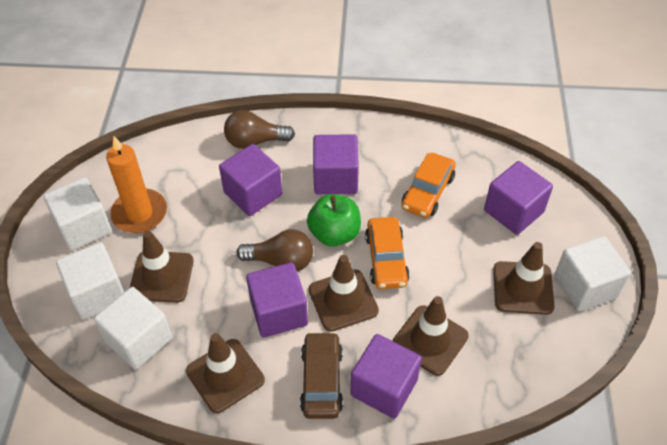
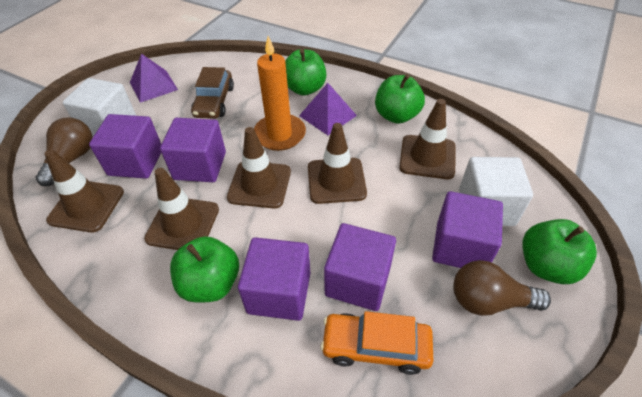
green apple: 1 -> 4
orange car: 2 -> 1
purple pyramid: 0 -> 2
white cube: 4 -> 2

